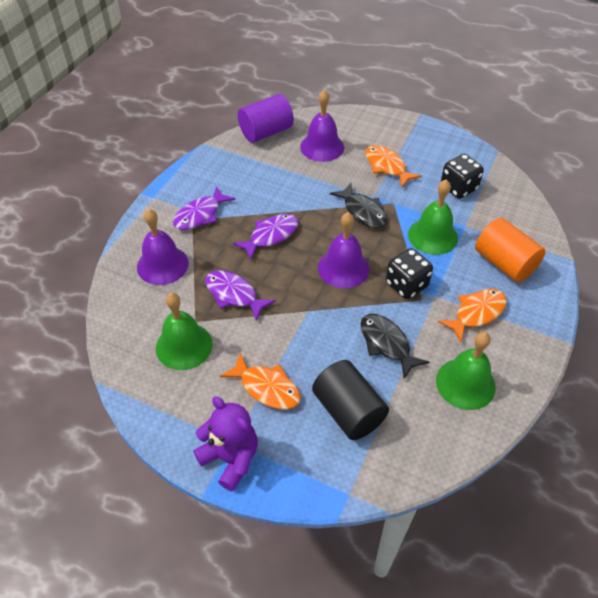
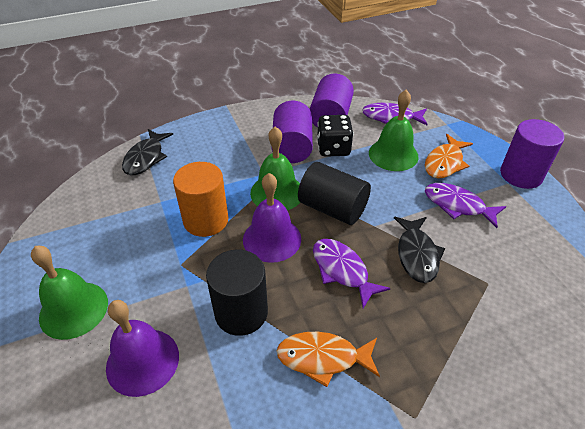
black cylinder: 1 -> 2
black dice: 2 -> 1
orange fish: 3 -> 2
purple bell: 3 -> 2
purple cylinder: 1 -> 3
purple teddy bear: 1 -> 0

